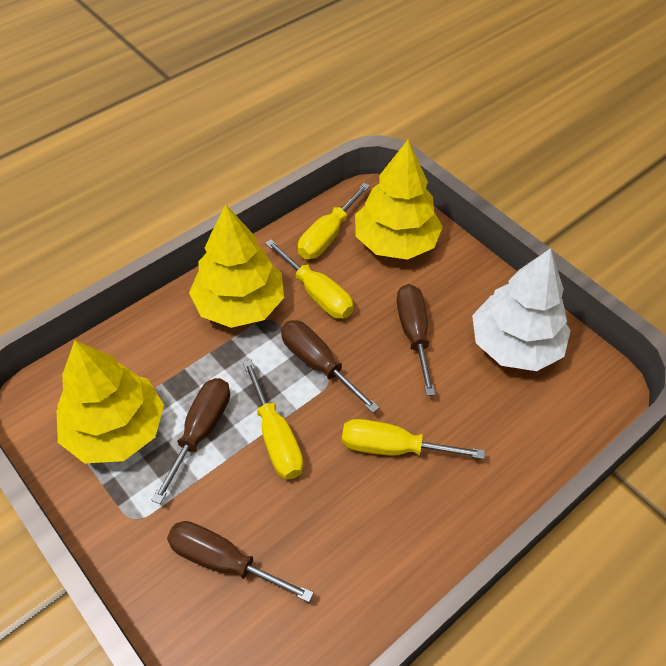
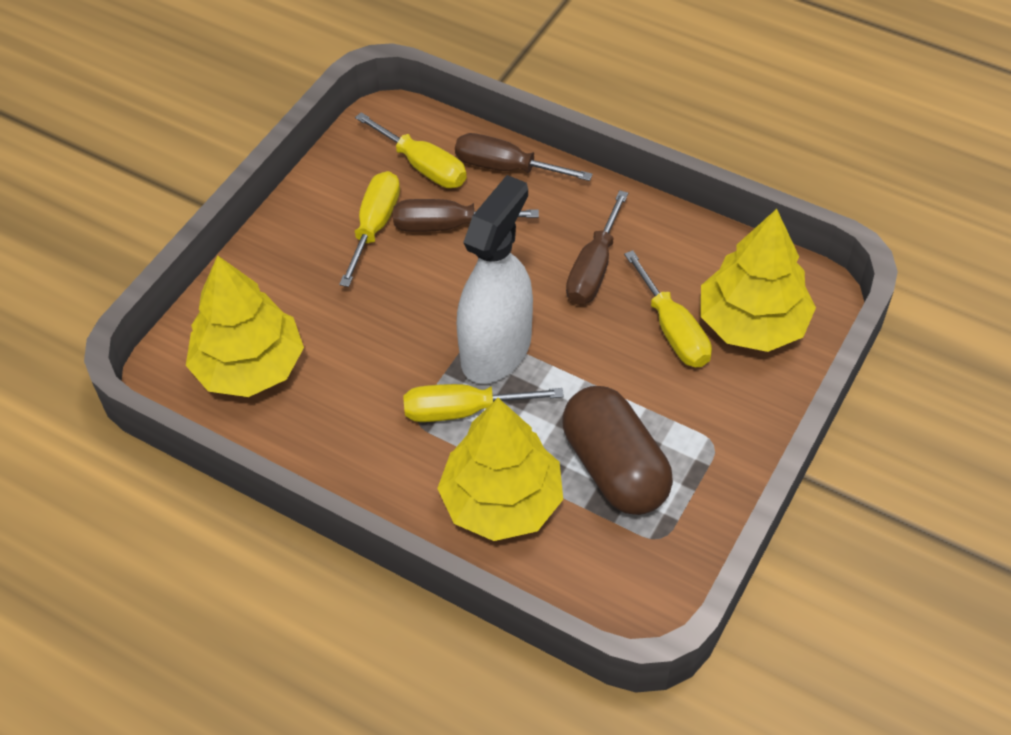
brown capsule: 0 -> 1
brown screwdriver: 4 -> 3
white spray bottle: 0 -> 1
white tree: 1 -> 0

